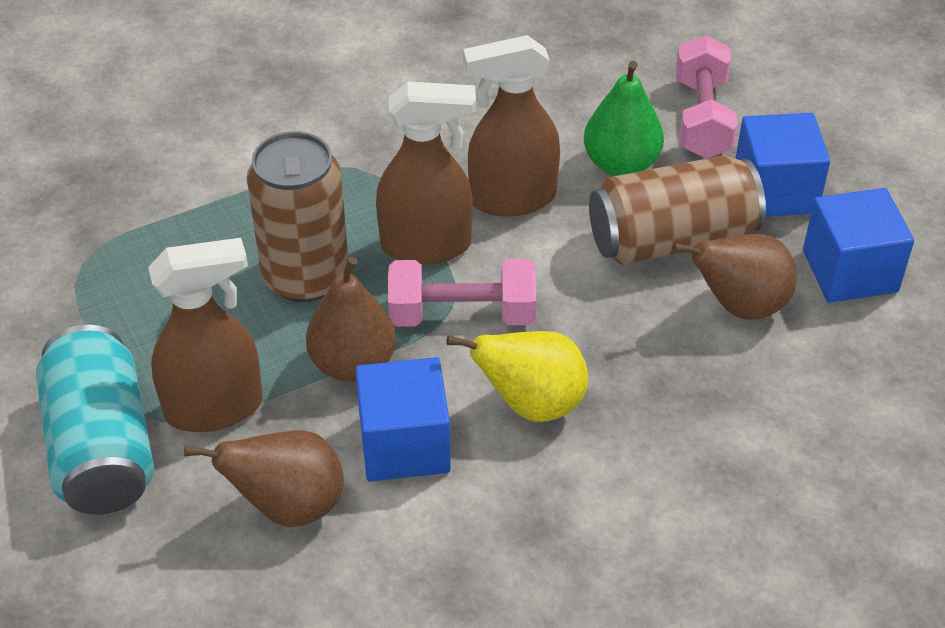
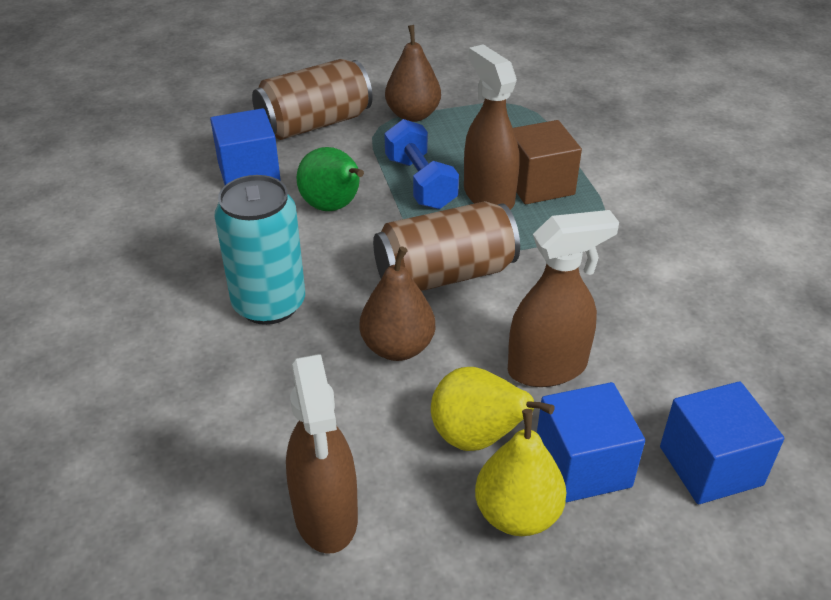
blue dumbbell: 0 -> 1
brown cube: 0 -> 1
brown pear: 3 -> 2
pink dumbbell: 2 -> 0
yellow pear: 1 -> 2

